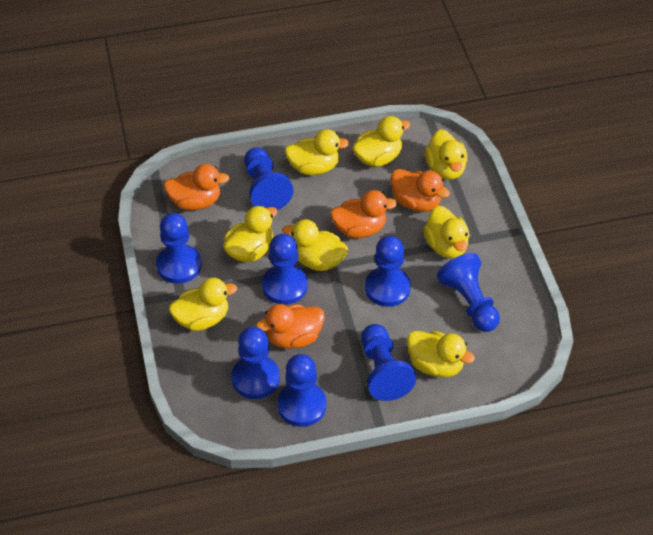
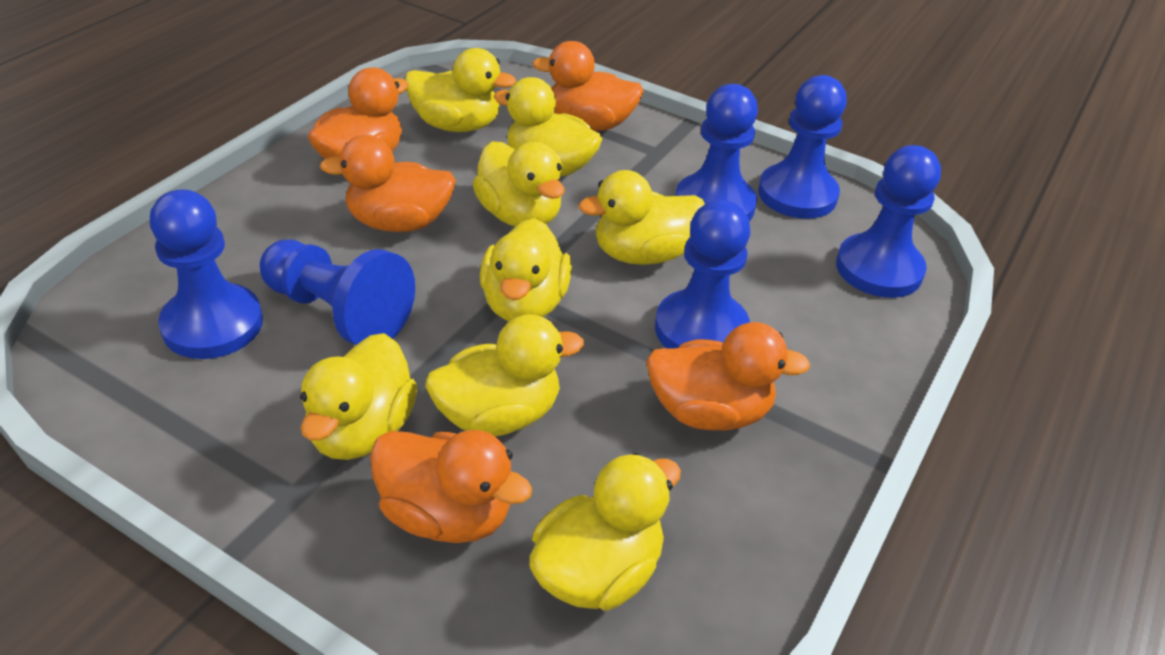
blue pawn: 8 -> 6
orange duck: 4 -> 5

